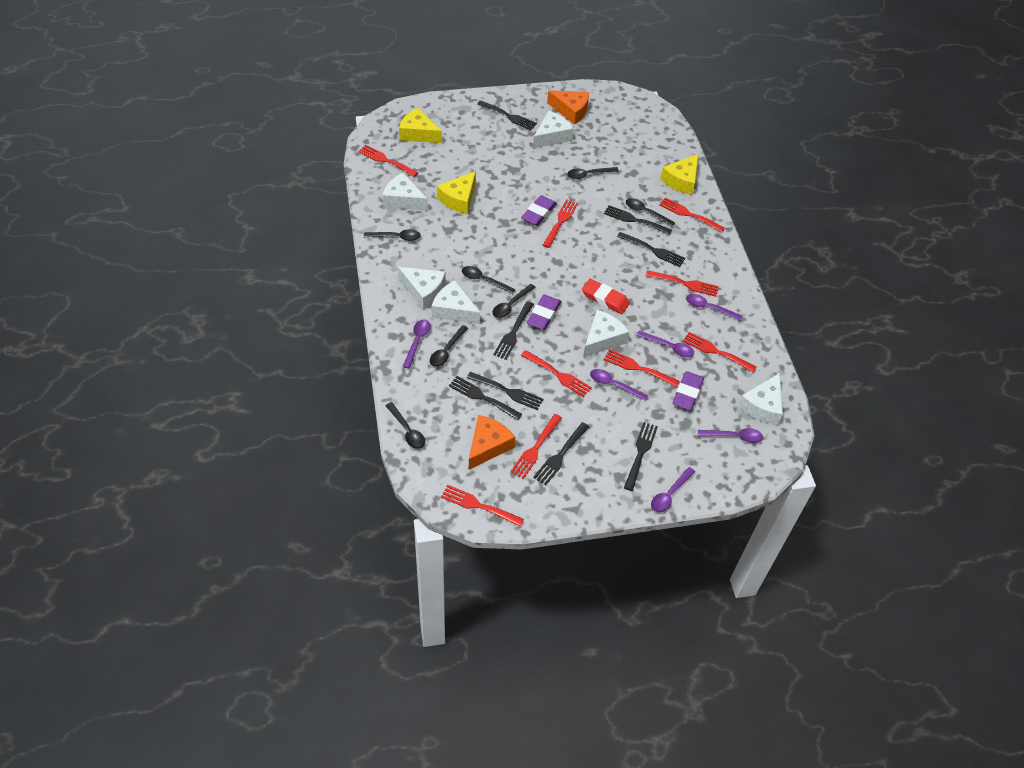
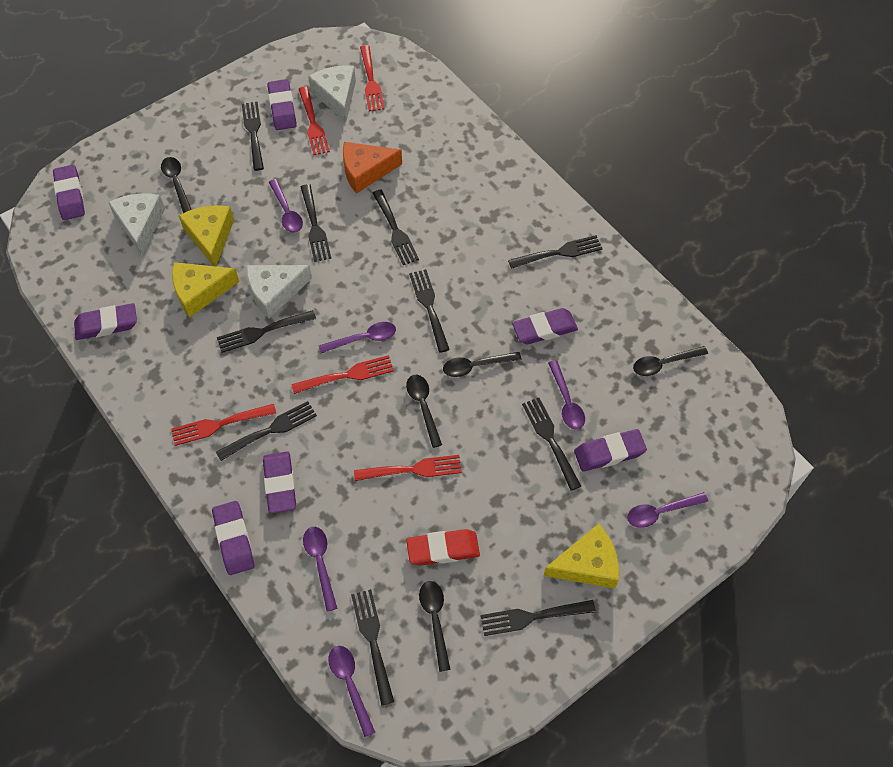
black fork: 8 -> 10
black spoon: 7 -> 5
orange cheese: 2 -> 1
purple eraser: 3 -> 7
red fork: 9 -> 5
white cheese: 6 -> 3

